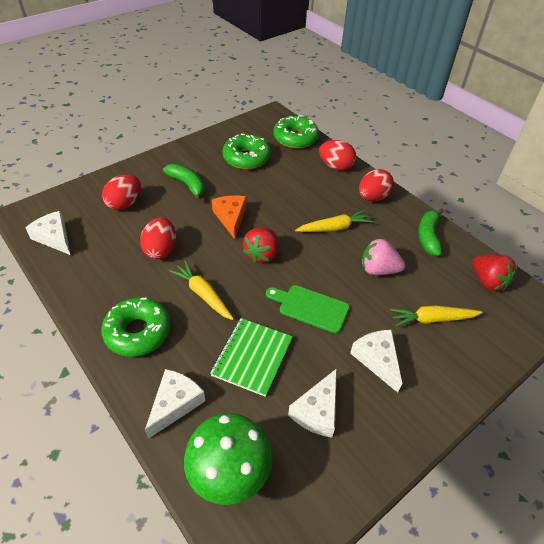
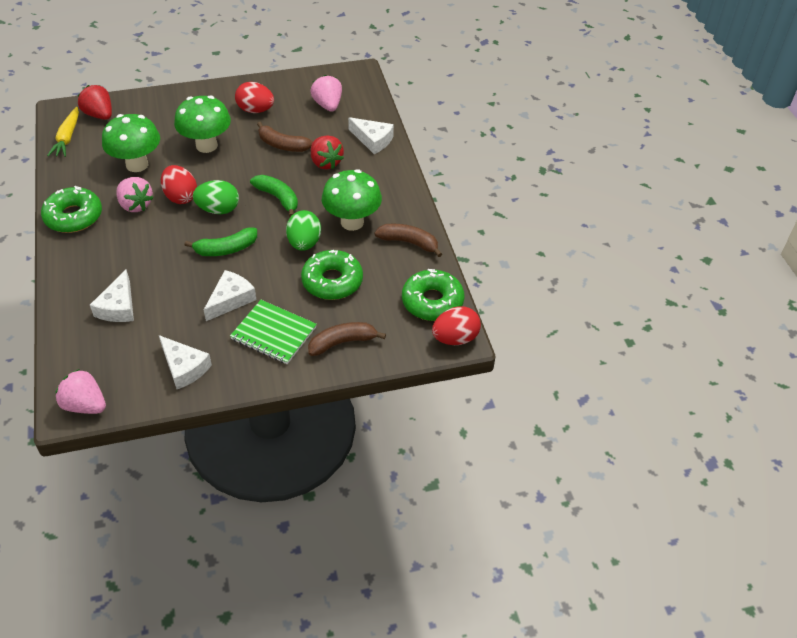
brown banana: 0 -> 3
green cutting board: 1 -> 0
green egg: 0 -> 2
green mushroom: 1 -> 3
orange cheese: 1 -> 0
pink strawberry: 1 -> 3
red egg: 4 -> 3
yellow carrot: 3 -> 1

